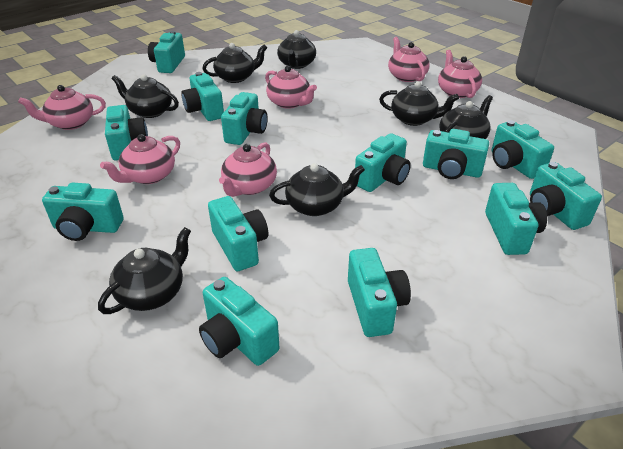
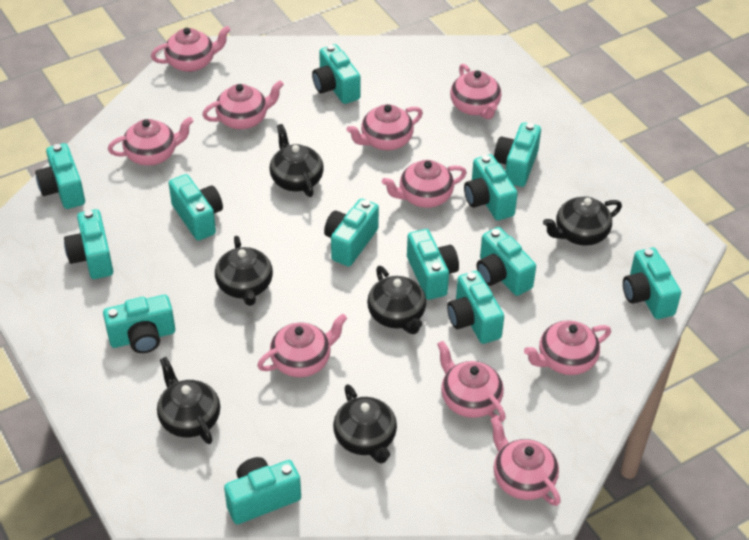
black teapot: 7 -> 6
pink teapot: 6 -> 10

